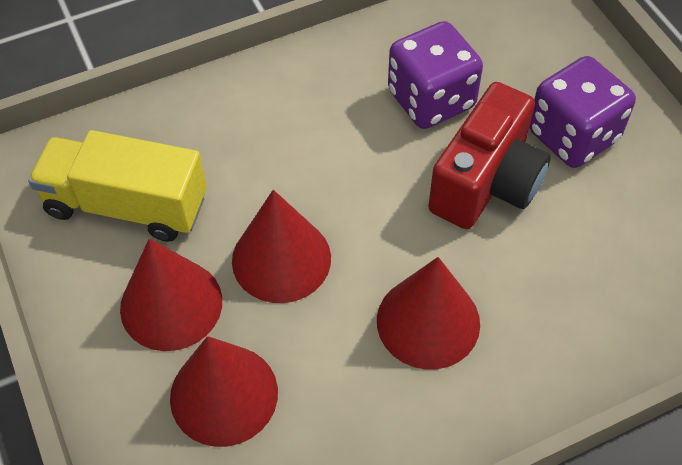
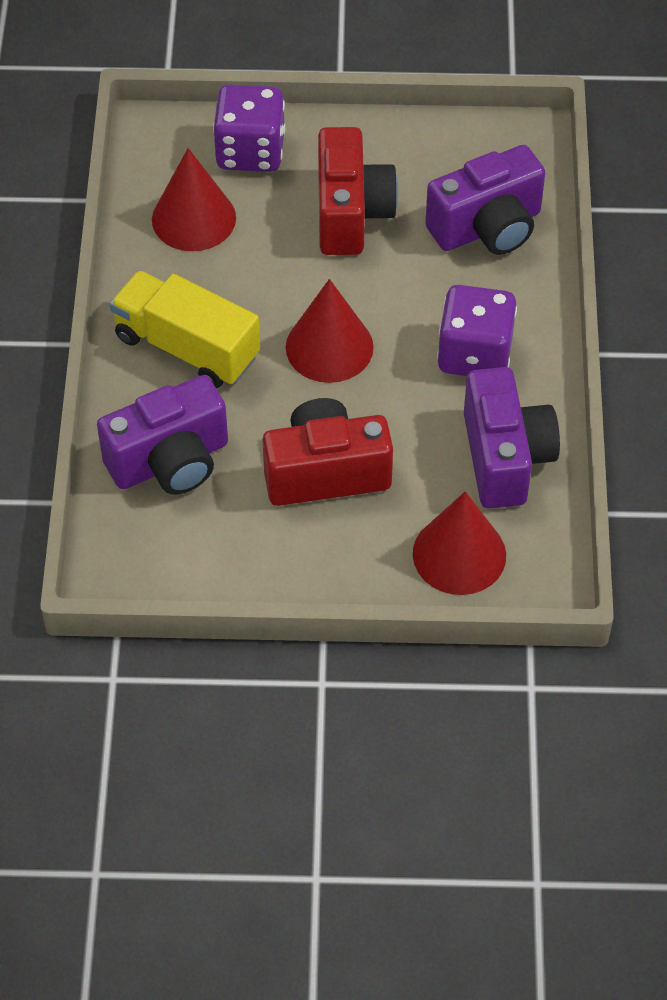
purple camera: 0 -> 3
red camera: 1 -> 2
red cone: 4 -> 3

